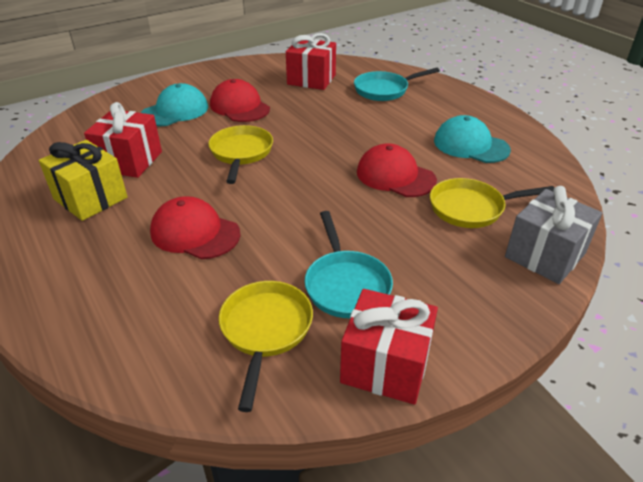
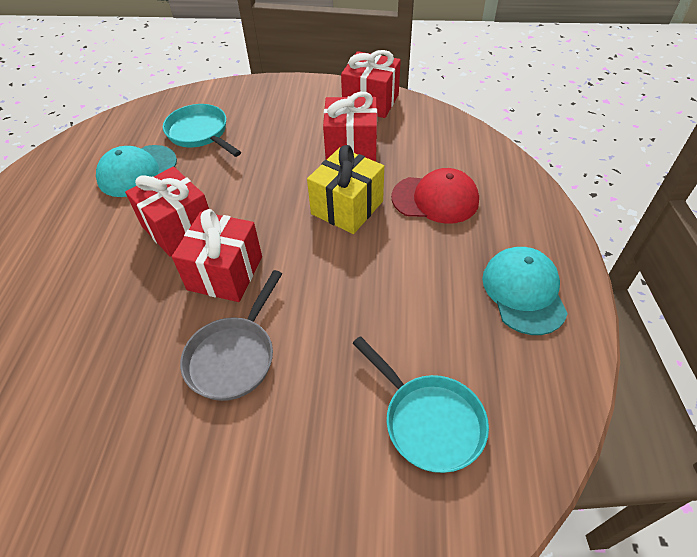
grey gift: 1 -> 0
grey pan: 0 -> 1
red cap: 3 -> 1
red gift: 3 -> 4
yellow pan: 3 -> 0

